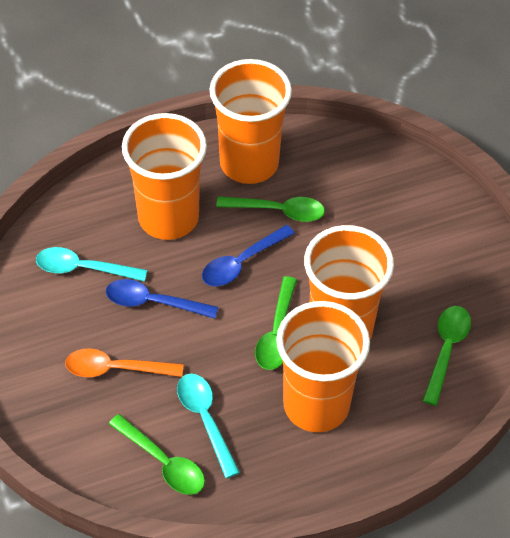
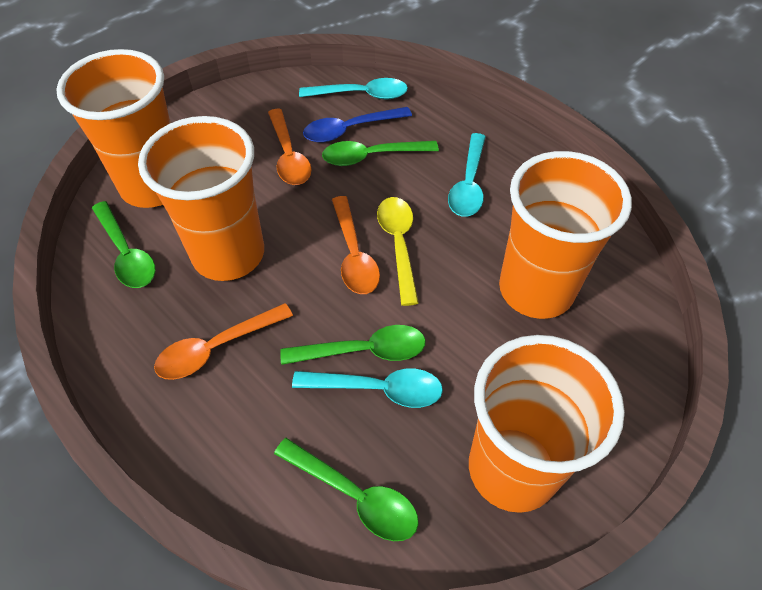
blue spoon: 2 -> 1
orange spoon: 1 -> 3
turquoise spoon: 2 -> 3
yellow spoon: 0 -> 1

